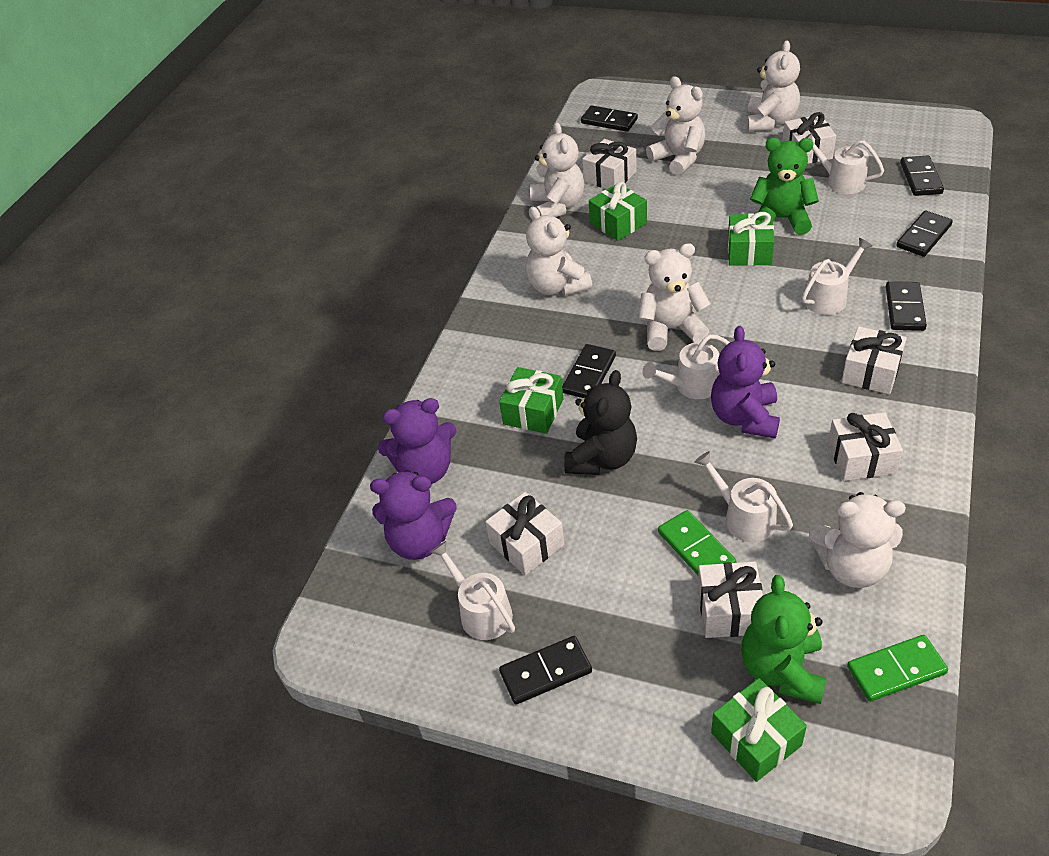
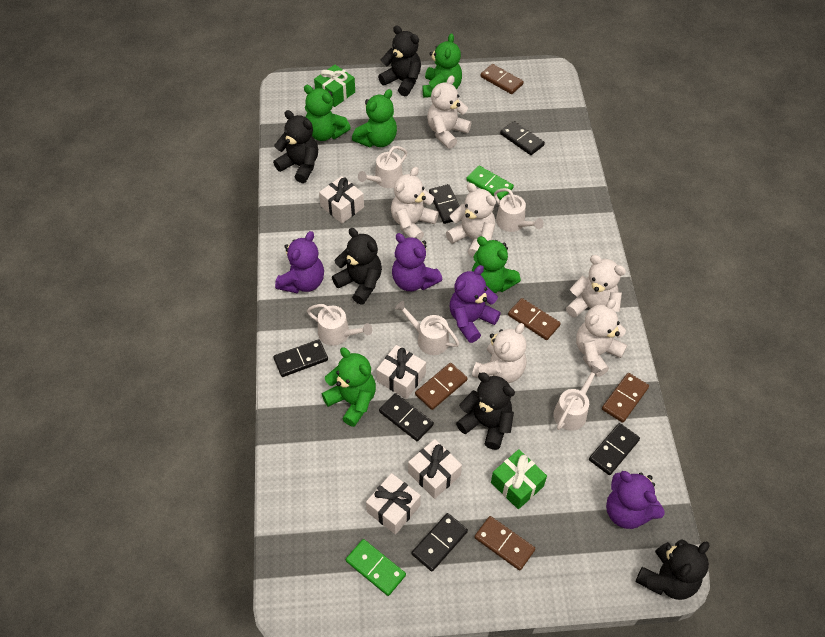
black teddy bear: 1 -> 5
brown domino: 0 -> 5
green gift: 4 -> 2
green teddy bear: 2 -> 5
purple teddy bear: 3 -> 4
white gift: 6 -> 4

